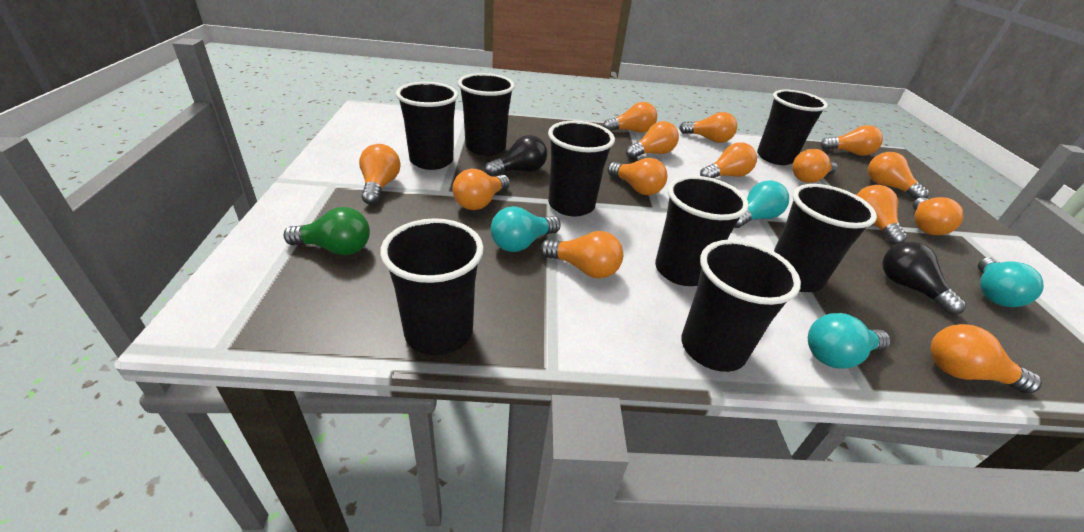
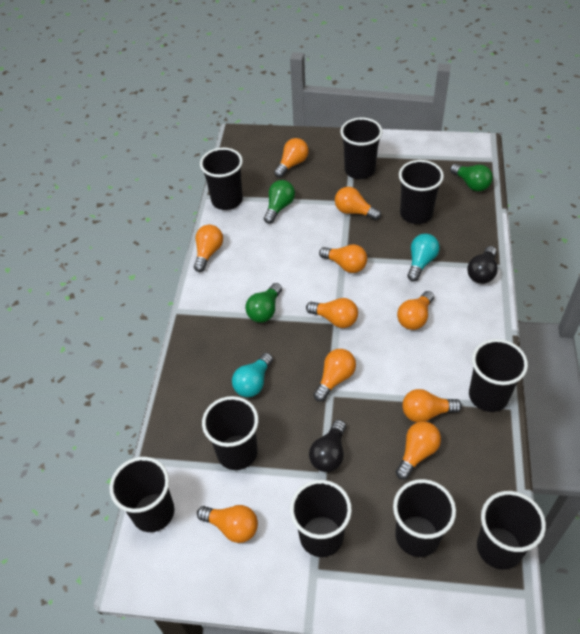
black cup: 8 -> 9
green light bulb: 1 -> 3
orange light bulb: 14 -> 10
turquoise light bulb: 4 -> 2

